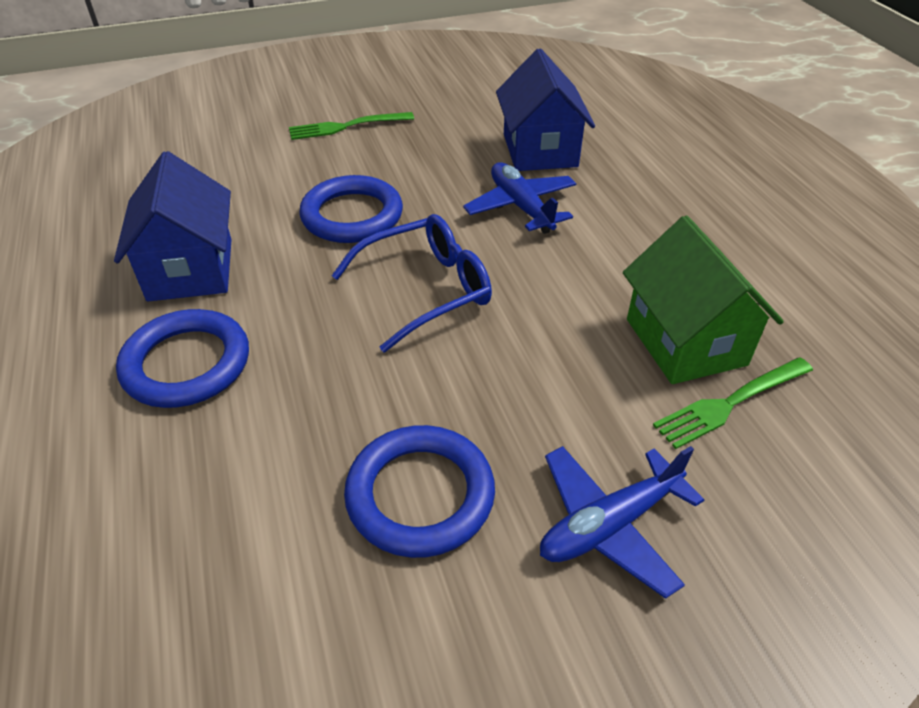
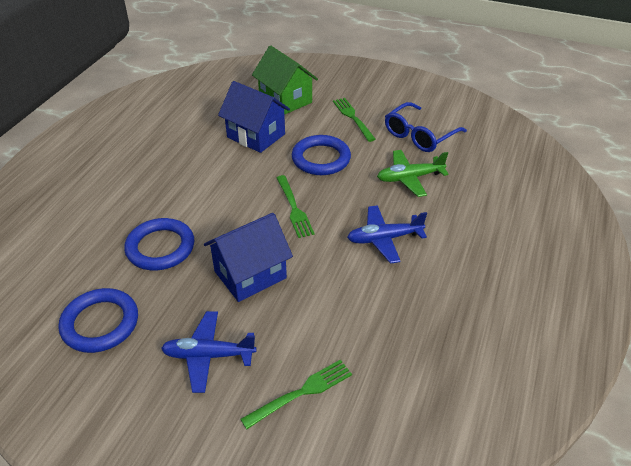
green fork: 2 -> 3
green plane: 0 -> 1

